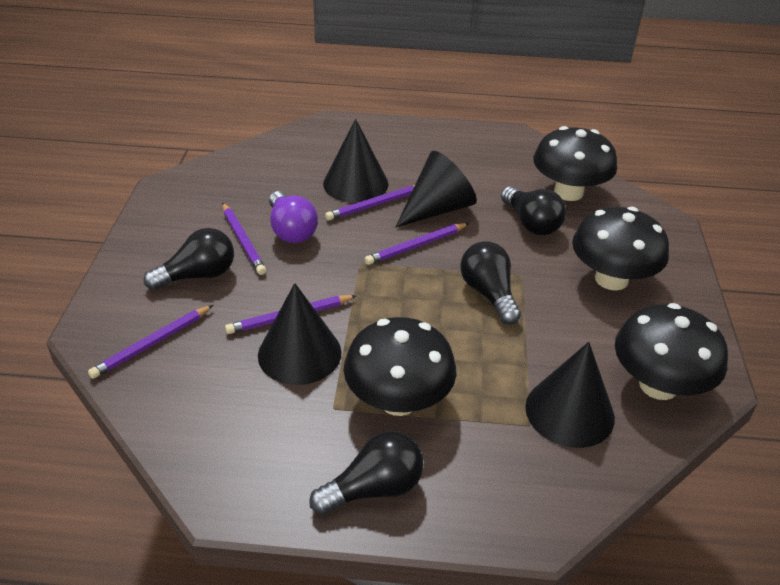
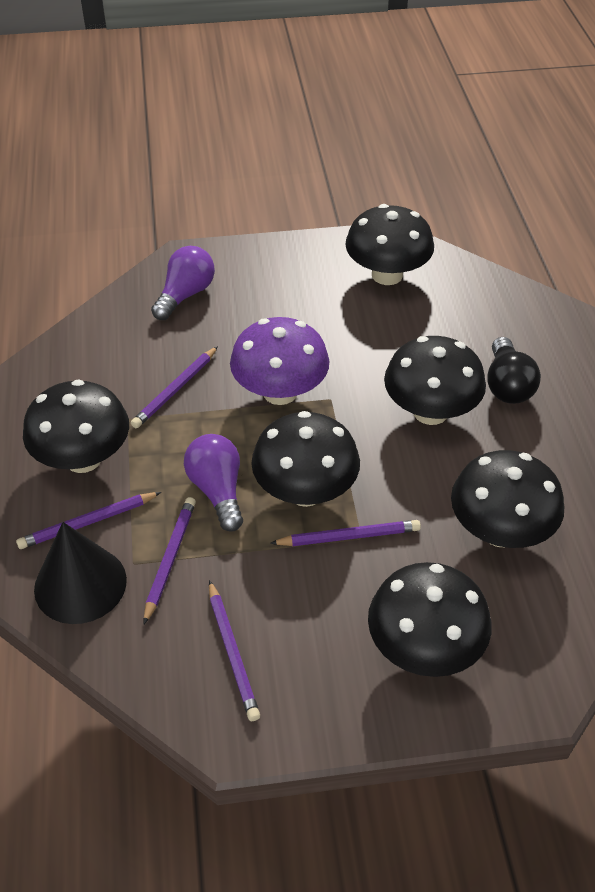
black cone: 4 -> 1
black light bulb: 4 -> 1
black mushroom: 4 -> 6
purple light bulb: 1 -> 2
purple mushroom: 0 -> 1

